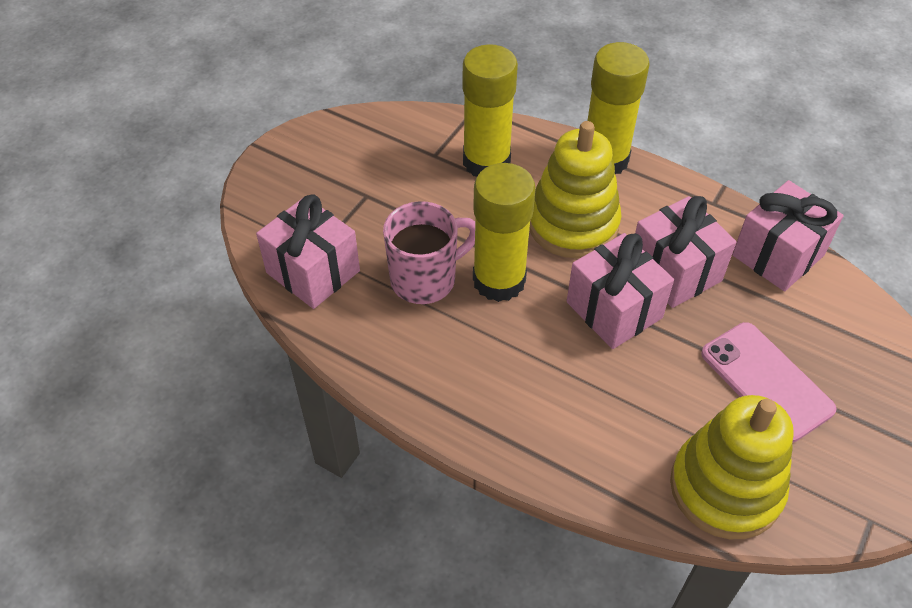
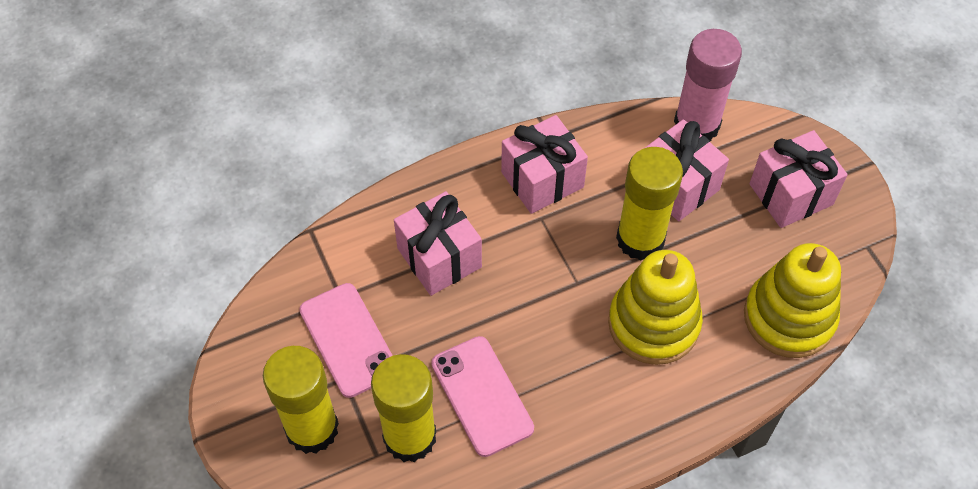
pink glue stick: 0 -> 1
pink mug: 1 -> 0
pink phone: 1 -> 2

